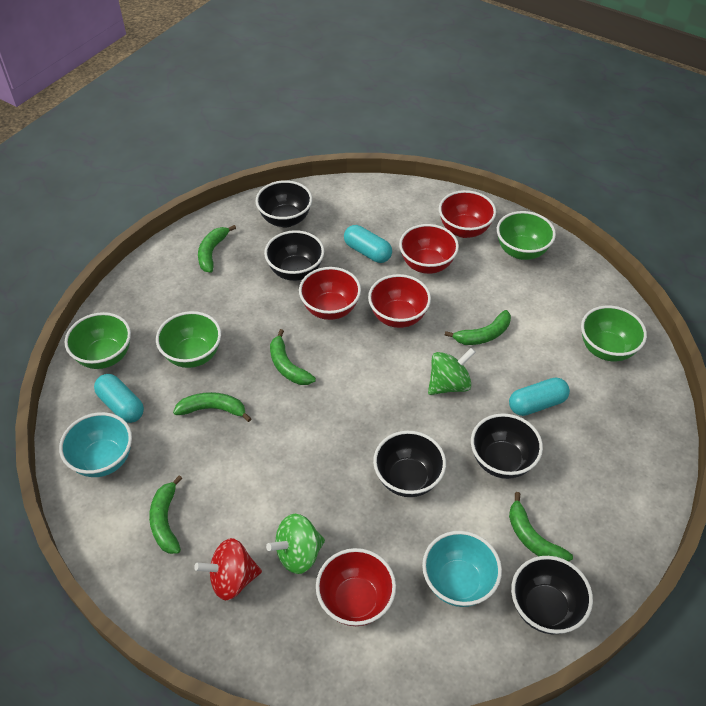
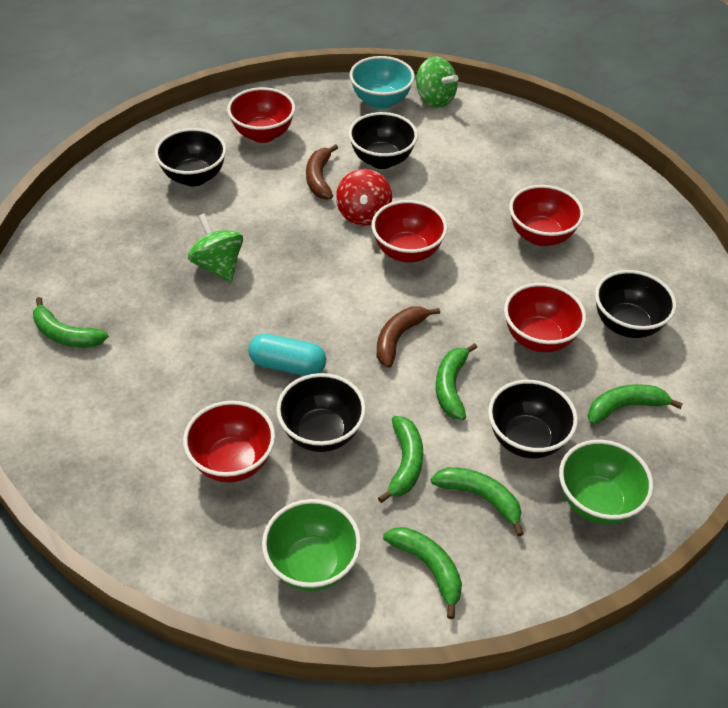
brown banana: 0 -> 2
green bowl: 4 -> 2
turquoise bowl: 2 -> 1
turquoise capsule: 3 -> 1

